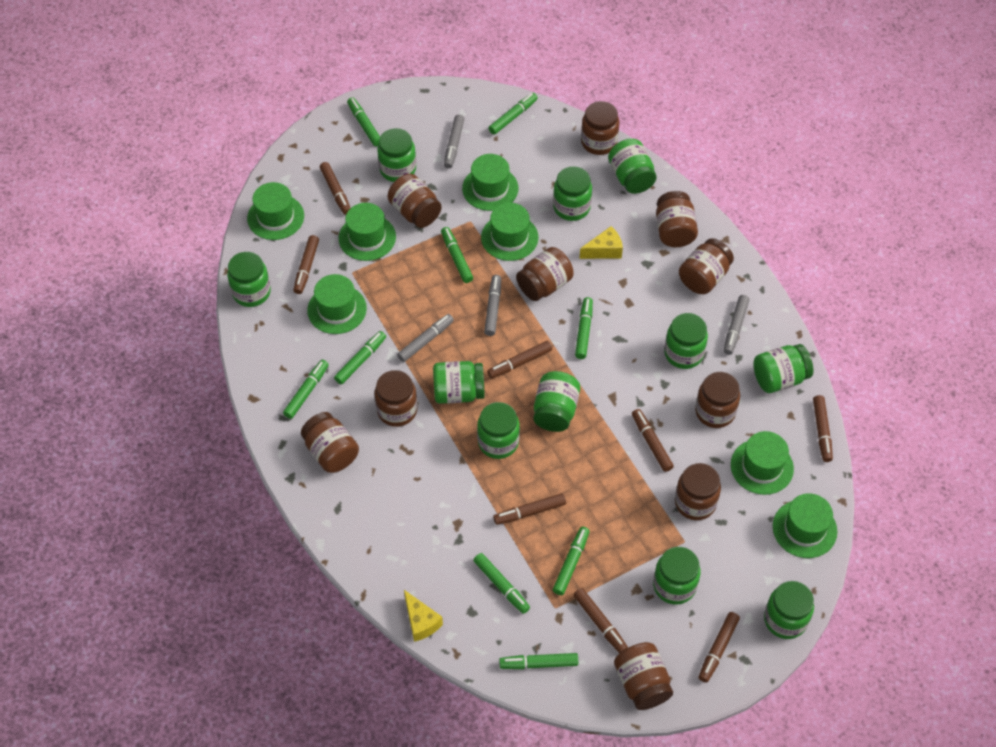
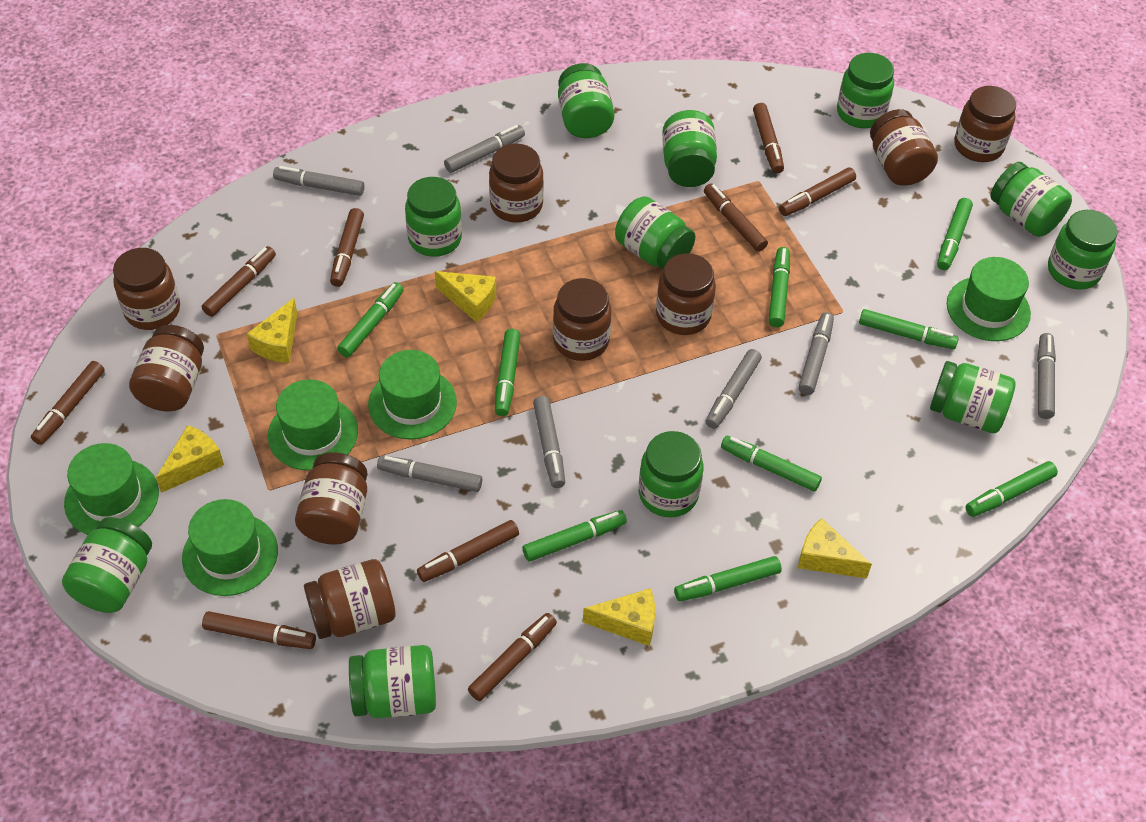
brown jar: 10 -> 9
brown marker: 8 -> 9
green hat: 7 -> 5
grey marker: 4 -> 7
yellow cheese: 2 -> 5

